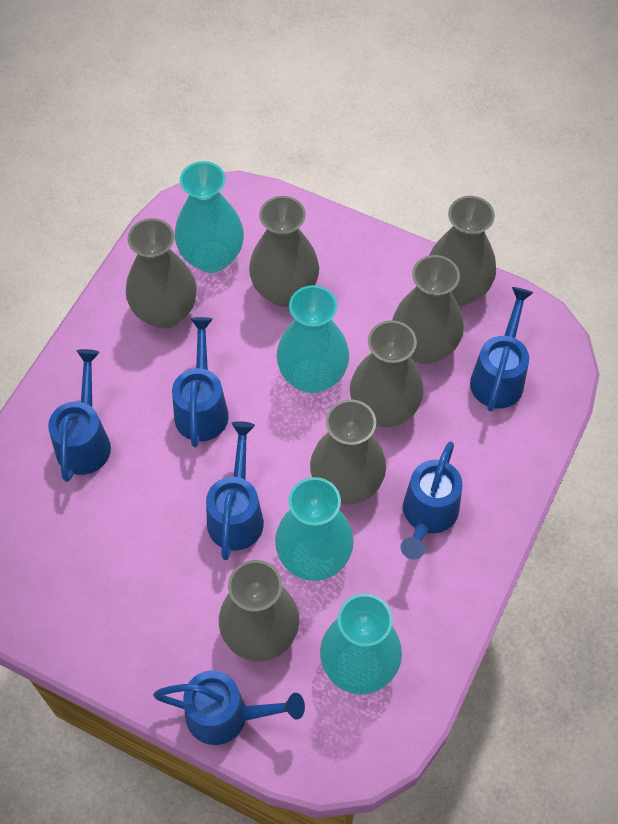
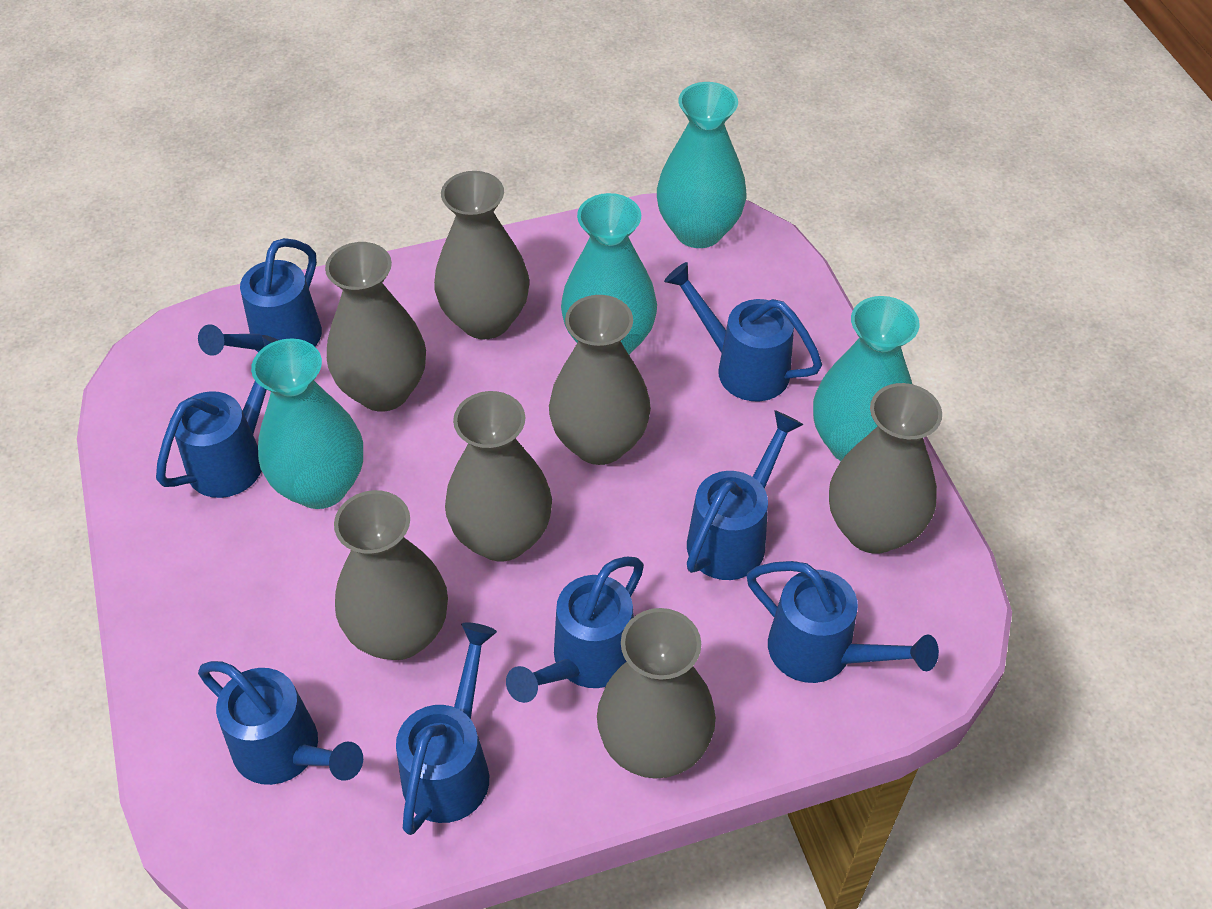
blue watering can: 6 -> 8

